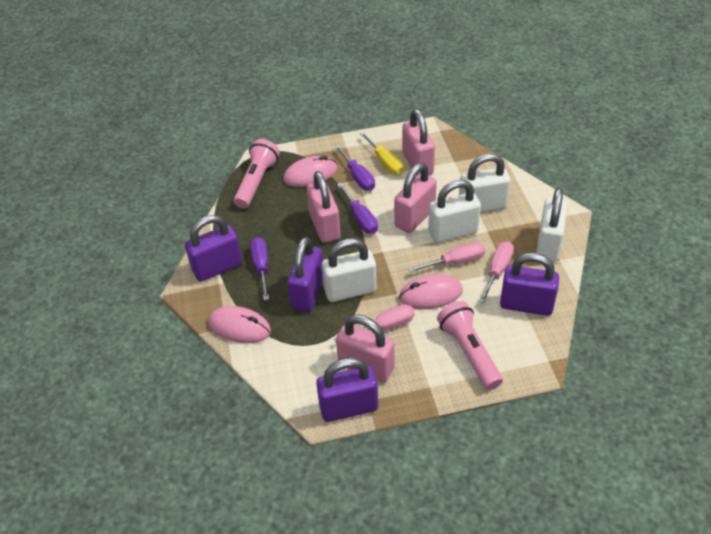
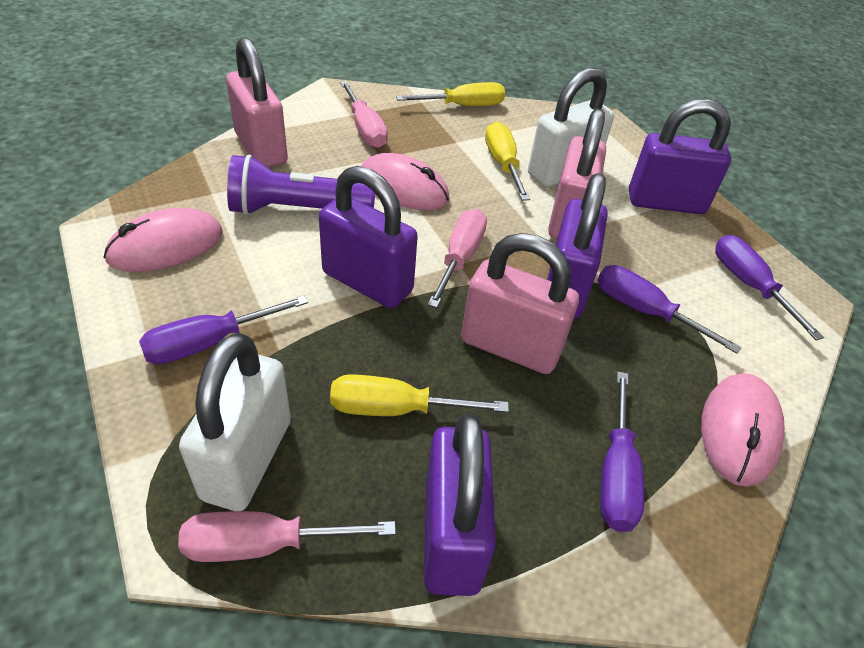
pink flashlight: 2 -> 0
pink padlock: 4 -> 3
purple flashlight: 0 -> 1
purple screwdriver: 3 -> 4
white padlock: 4 -> 2
yellow screwdriver: 1 -> 3

